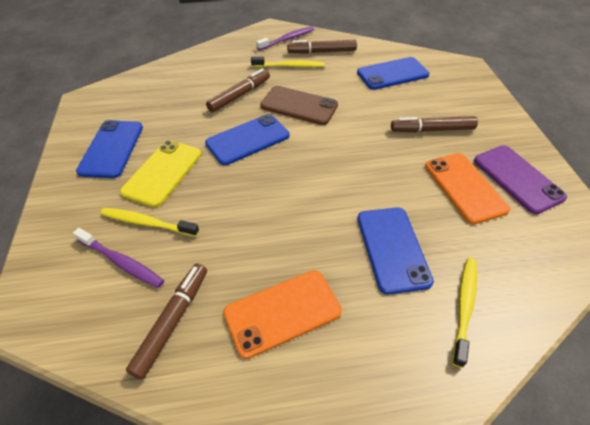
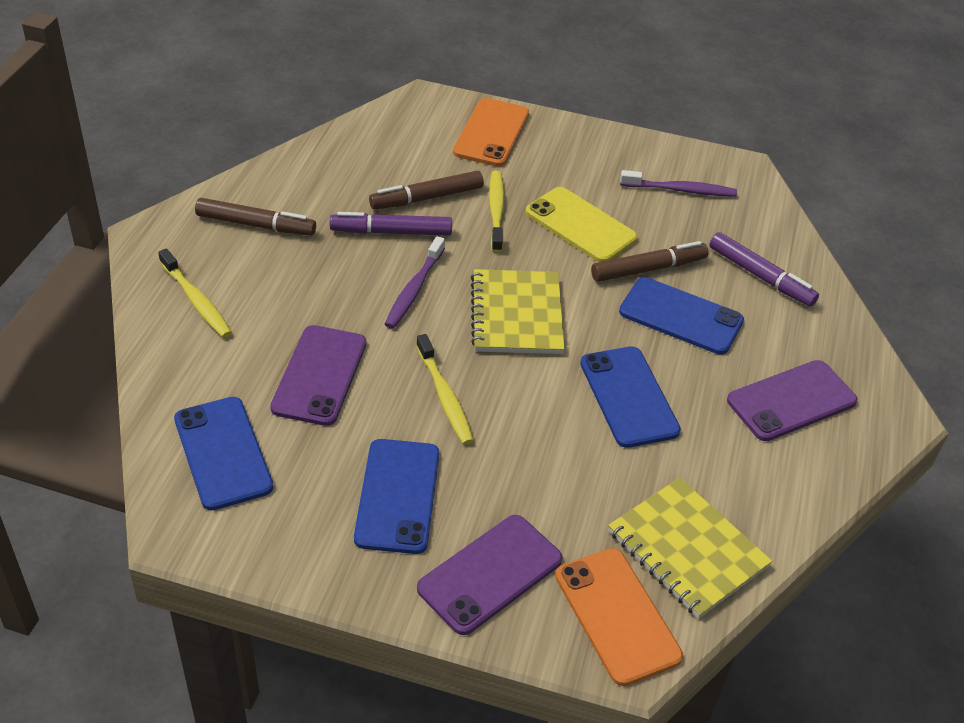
brown marker: 4 -> 3
brown phone: 1 -> 0
purple marker: 0 -> 2
purple phone: 1 -> 3
yellow notebook: 0 -> 2

